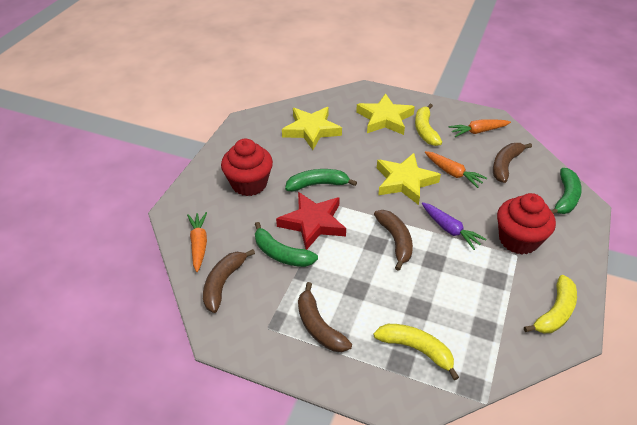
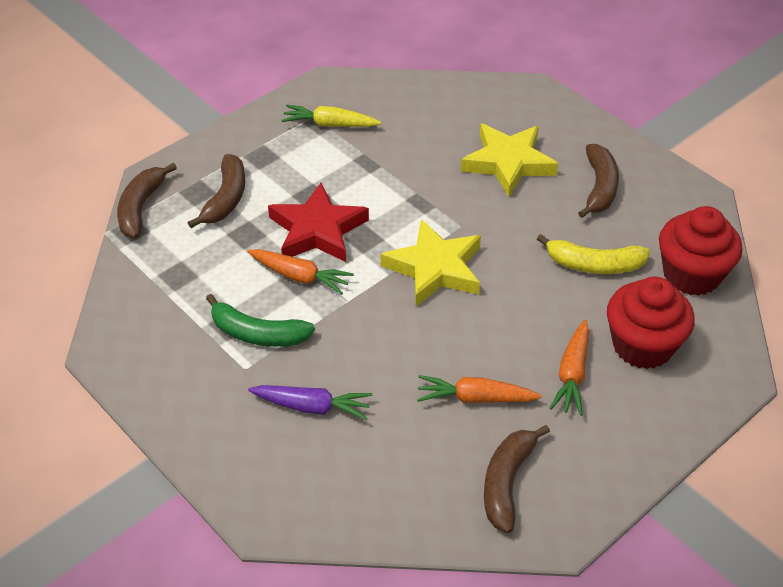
green banana: 3 -> 1
yellow banana: 3 -> 1
yellow carrot: 0 -> 1
yellow star: 3 -> 2

